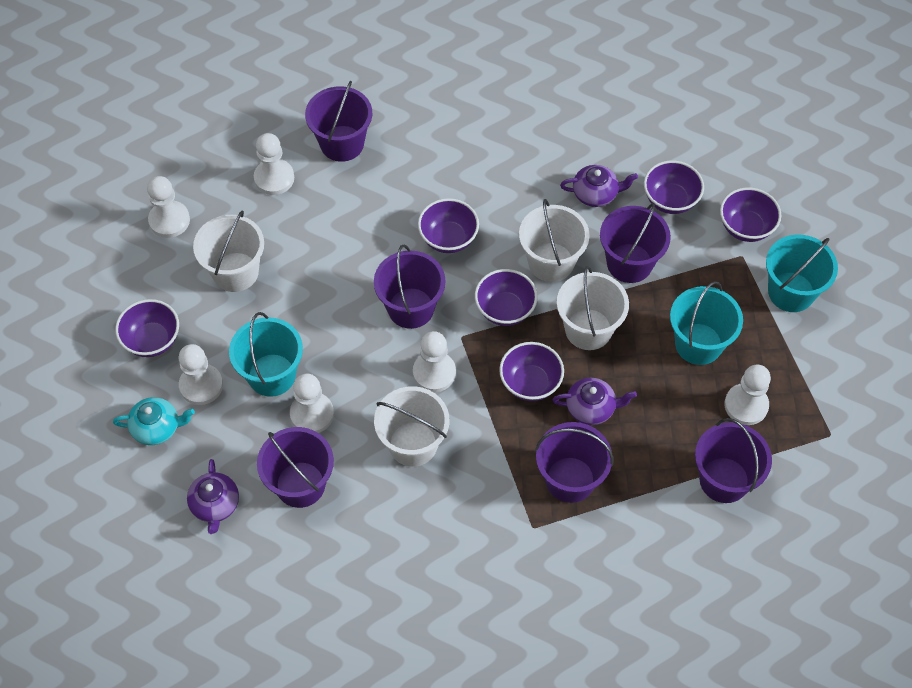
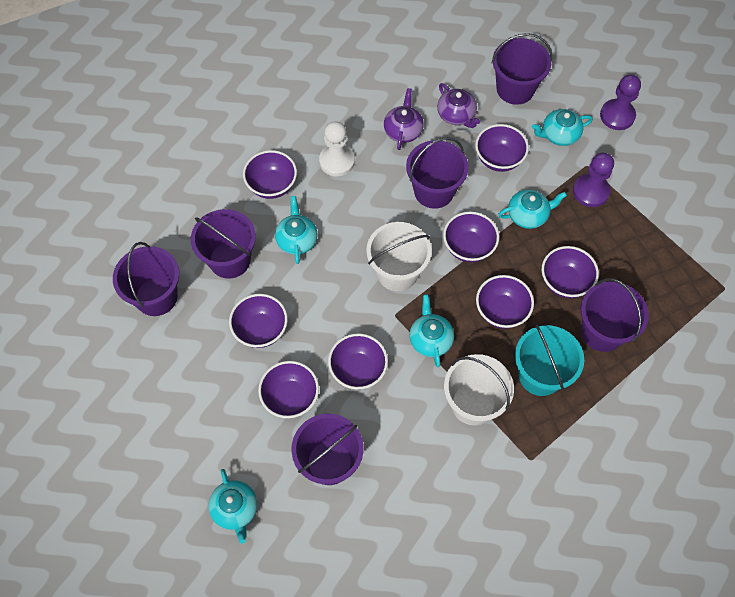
purple bowl: 6 -> 8
purple pawn: 0 -> 2
purple teapot: 3 -> 2
turquoise bucket: 3 -> 1
turquoise teapot: 1 -> 5
white bucket: 4 -> 2
white pawn: 6 -> 1

